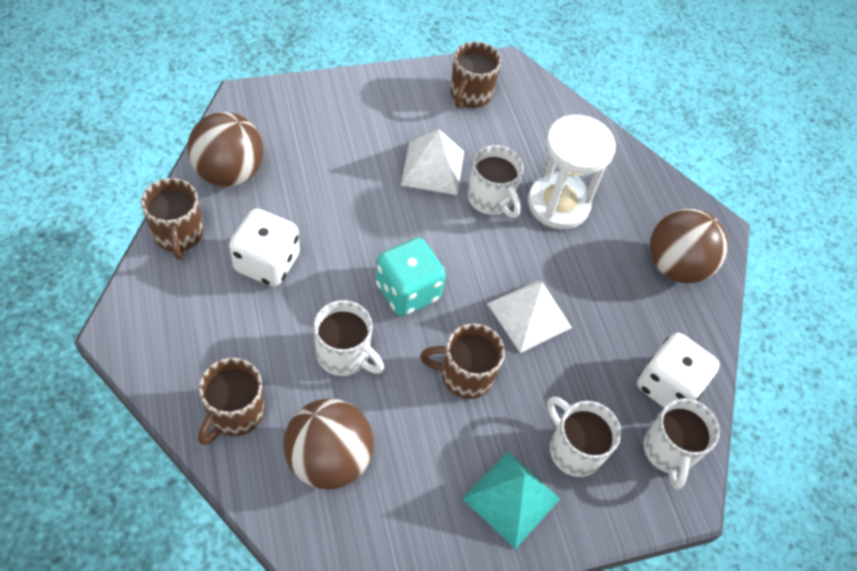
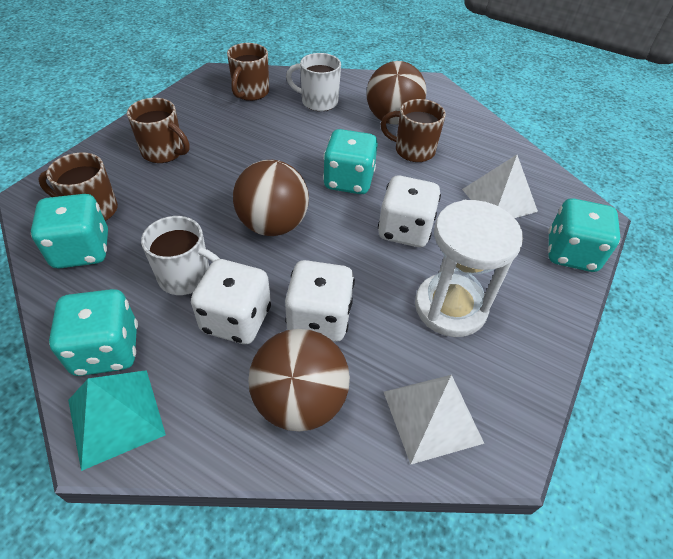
turquoise dice: 1 -> 4
white dice: 2 -> 3
white mug: 4 -> 2

